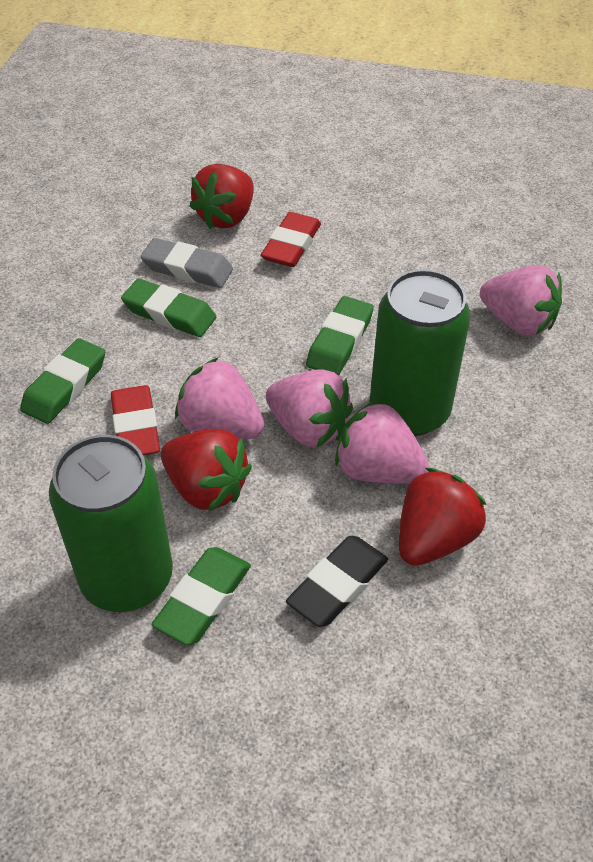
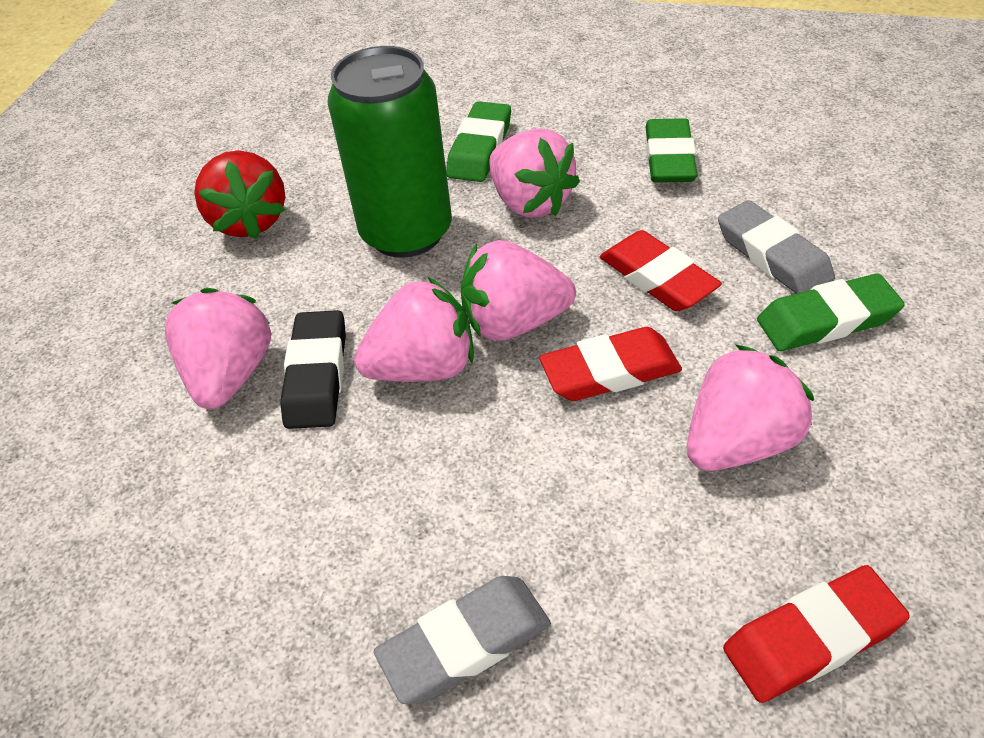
green can: 2 -> 1
green eraser: 4 -> 3
grey eraser: 1 -> 2
pink strawberry: 4 -> 5
red eraser: 2 -> 3
red strawberry: 3 -> 1

